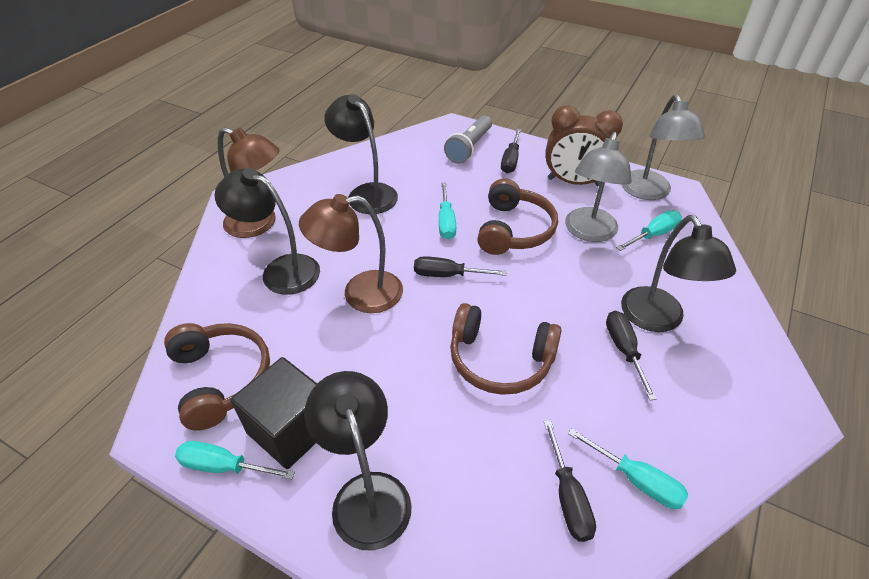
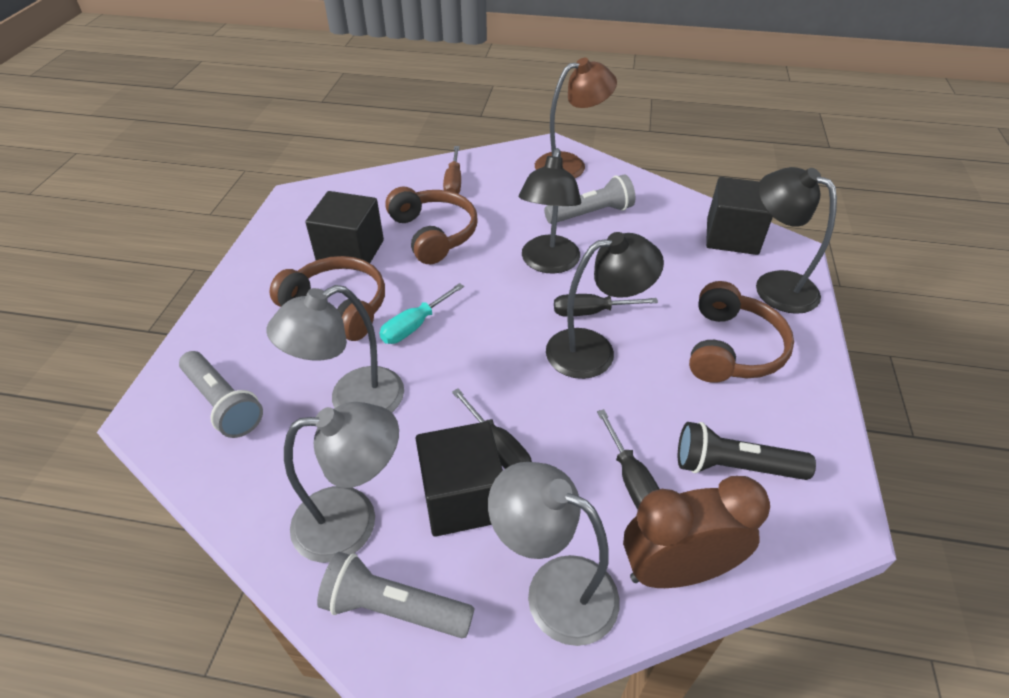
black cube: 1 -> 3
black flashlight: 0 -> 1
black lamp: 4 -> 3
black screwdriver: 4 -> 3
brown lamp: 2 -> 1
brown screwdriver: 0 -> 1
grey flashlight: 1 -> 3
grey lamp: 2 -> 3
turquoise screwdriver: 4 -> 1

